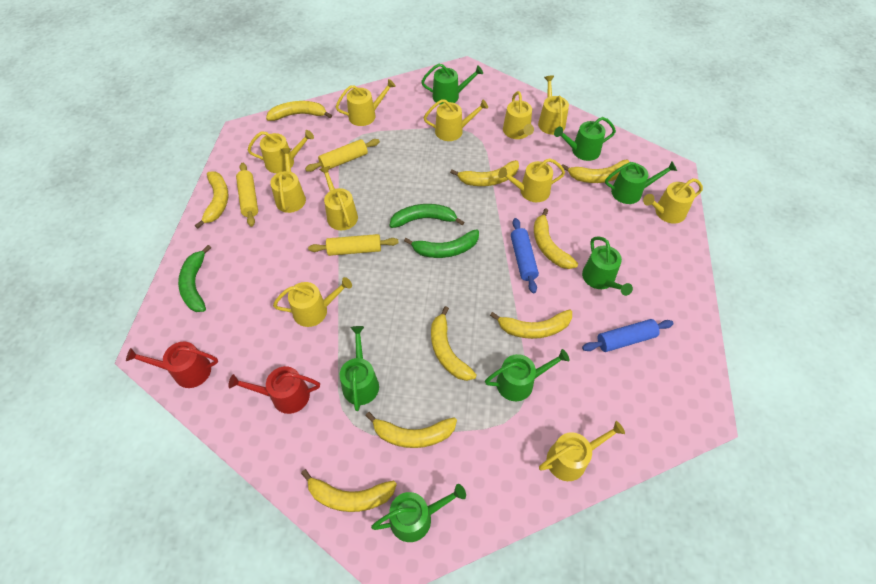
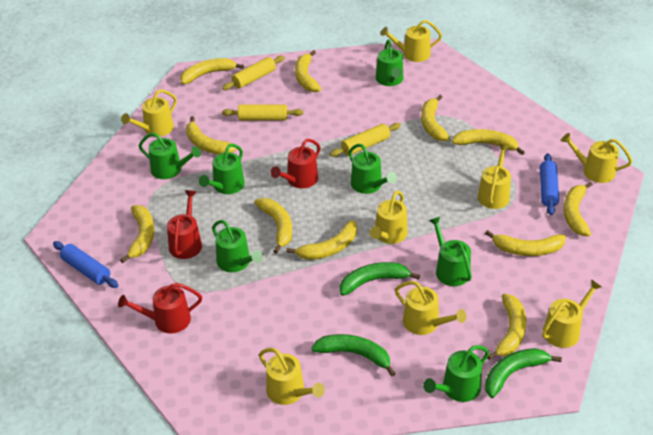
red watering can: 2 -> 3
yellow banana: 9 -> 11
yellow watering can: 11 -> 8

